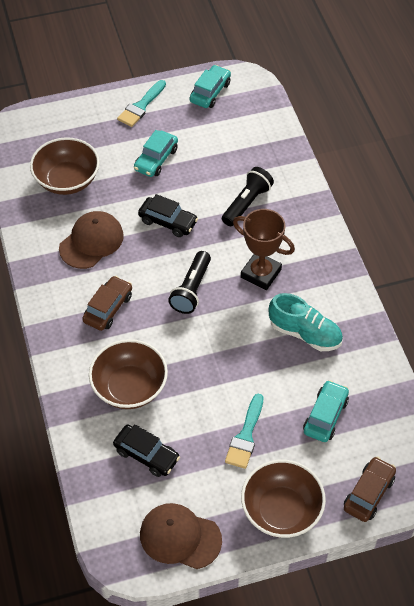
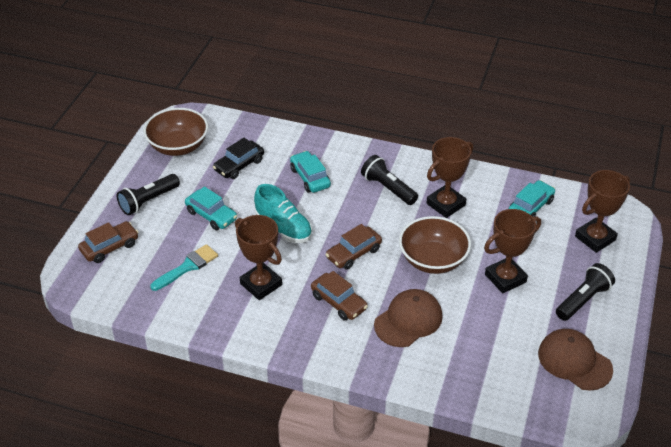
black car: 2 -> 1
black flashlight: 2 -> 3
brown bowl: 3 -> 2
brown car: 2 -> 3
brown trophy: 1 -> 4
turquoise brush: 2 -> 1

